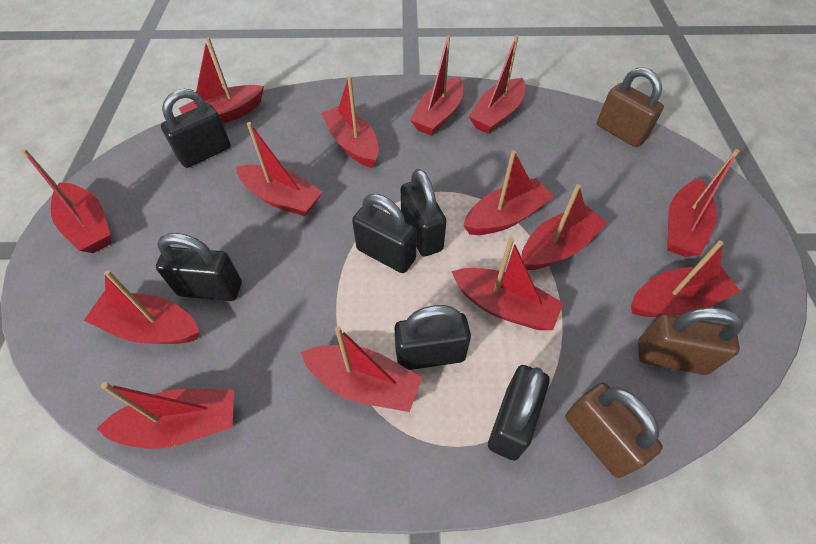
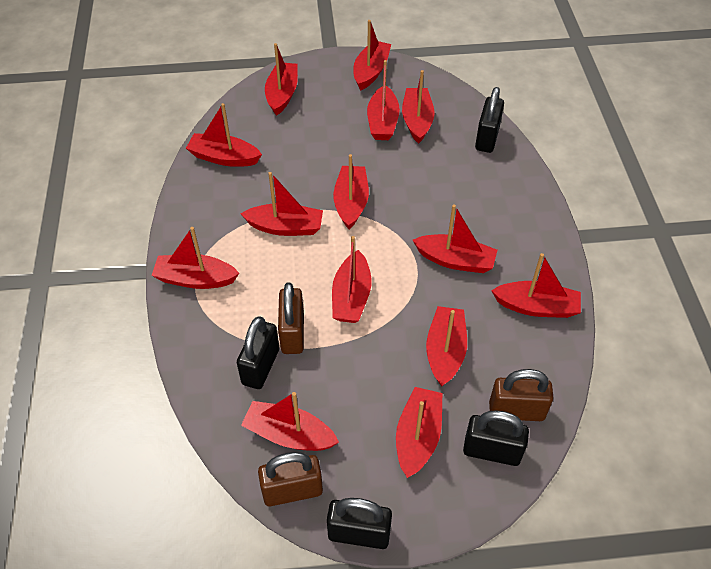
black padlock: 6 -> 4

